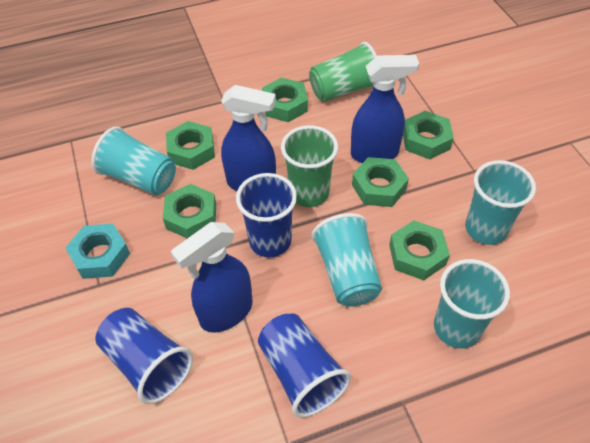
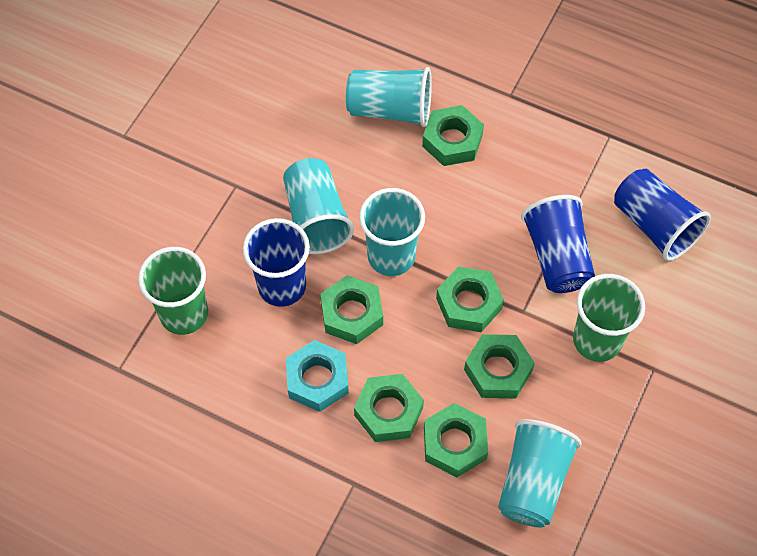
blue spray bottle: 3 -> 0

